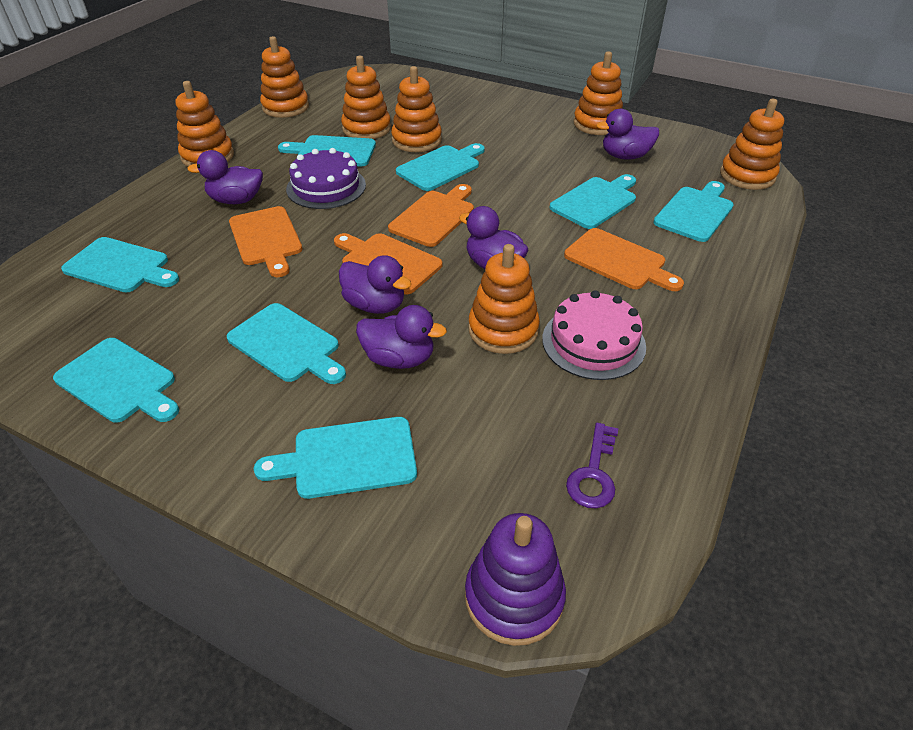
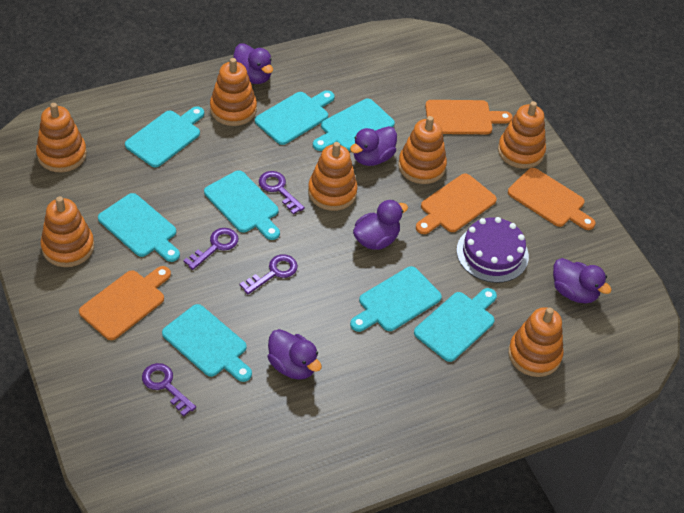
pink cake: 1 -> 0
purple key: 1 -> 4
purple stacking toy: 1 -> 0

